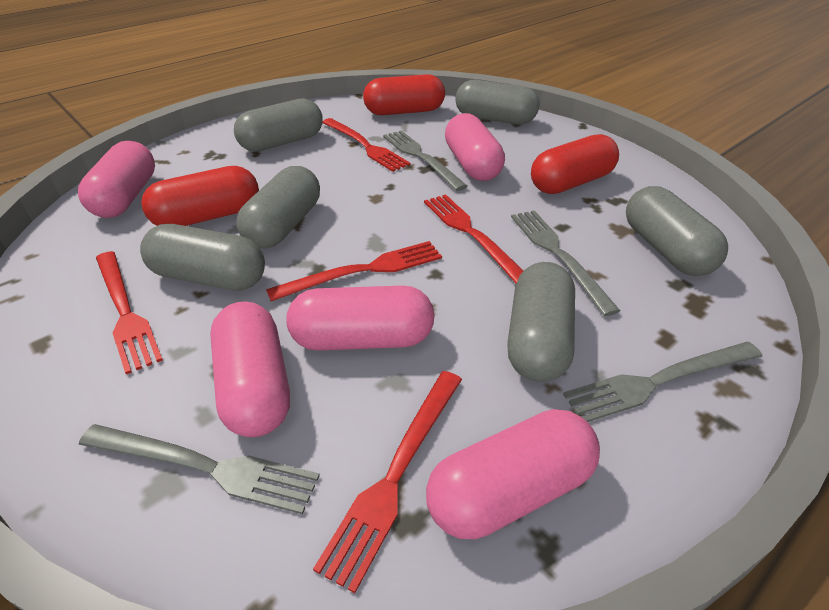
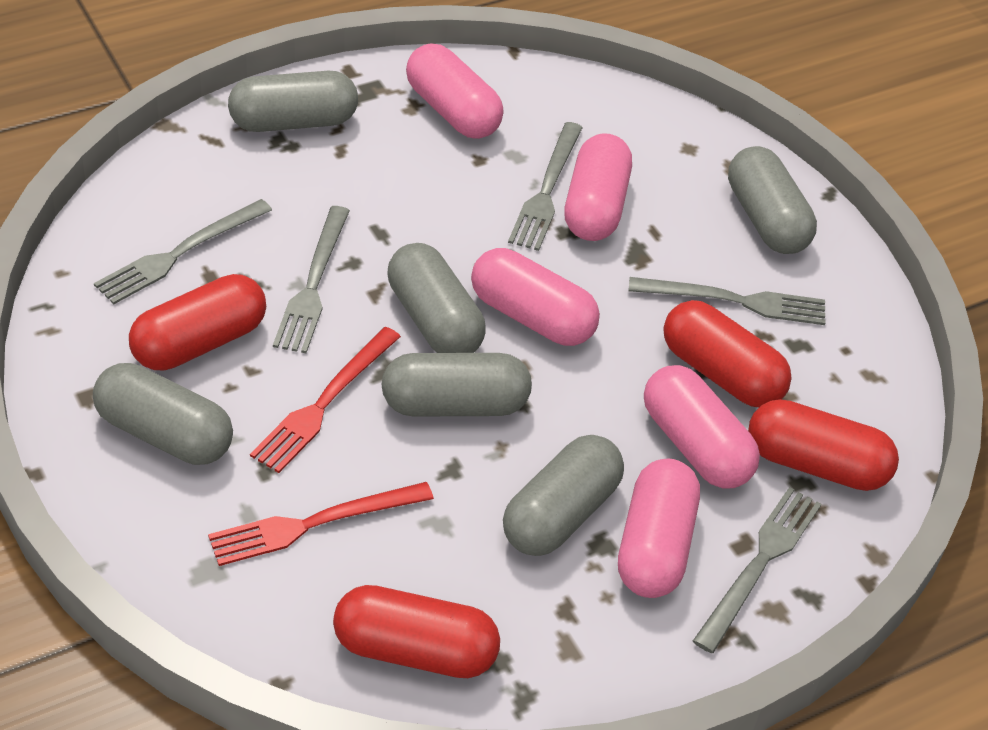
grey fork: 4 -> 5
red capsule: 3 -> 4
red fork: 5 -> 2

